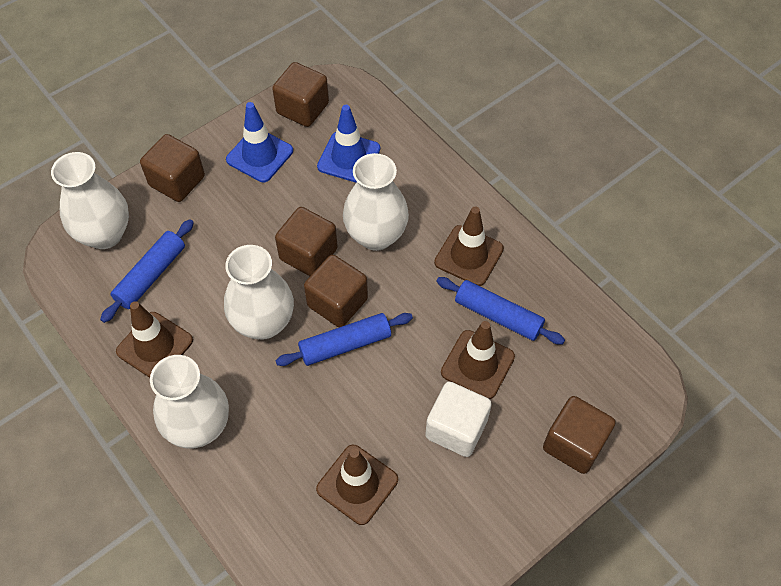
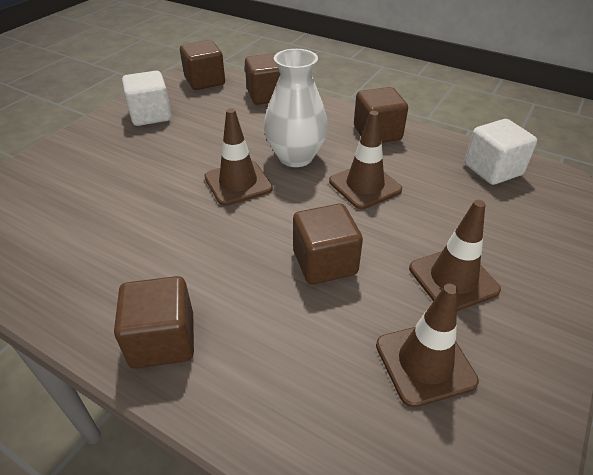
blue rolling pin: 3 -> 0
blue traffic cone: 2 -> 0
white cube: 1 -> 2
white vase: 4 -> 1

